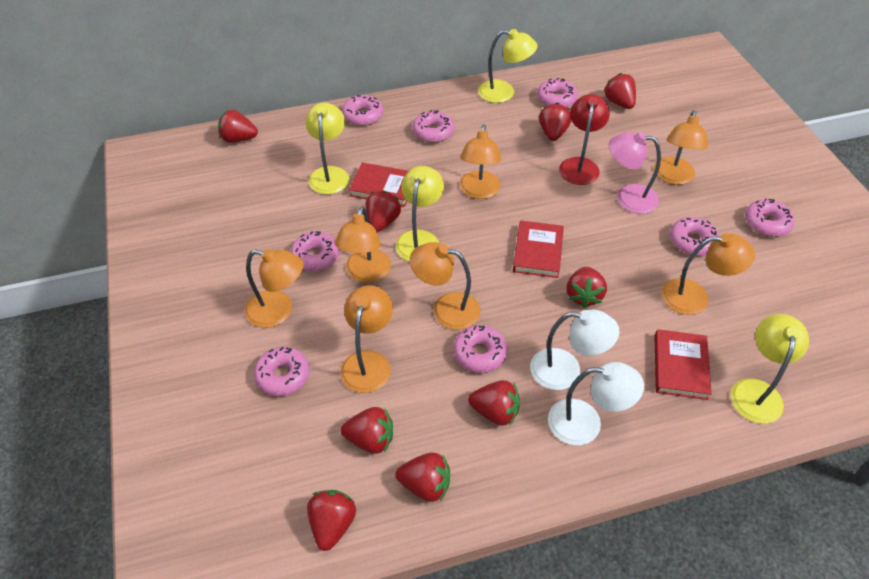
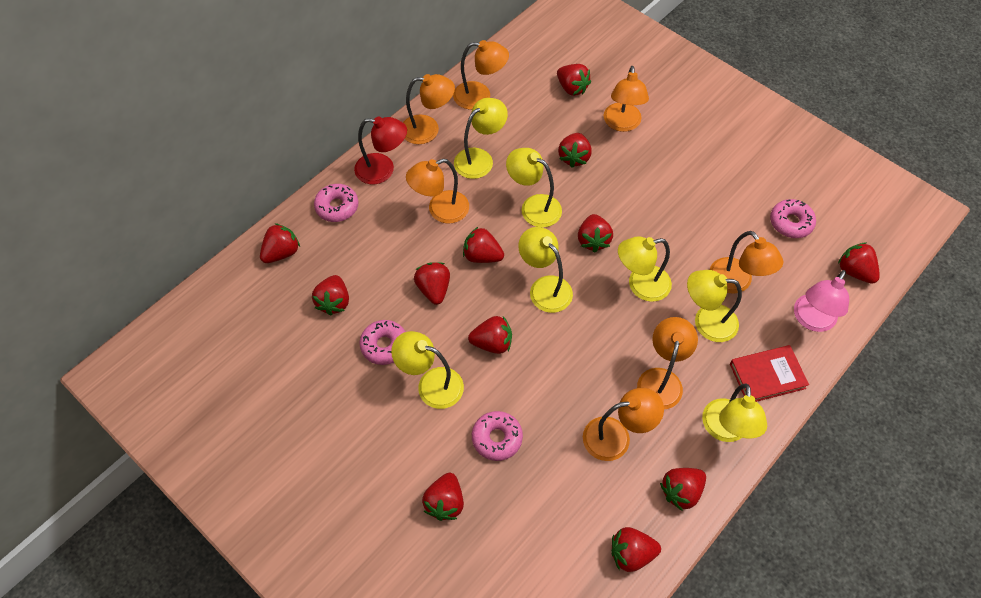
pink donut: 8 -> 4
red book: 3 -> 1
red strawberry: 9 -> 12
white lamp: 2 -> 0
yellow lamp: 4 -> 7

